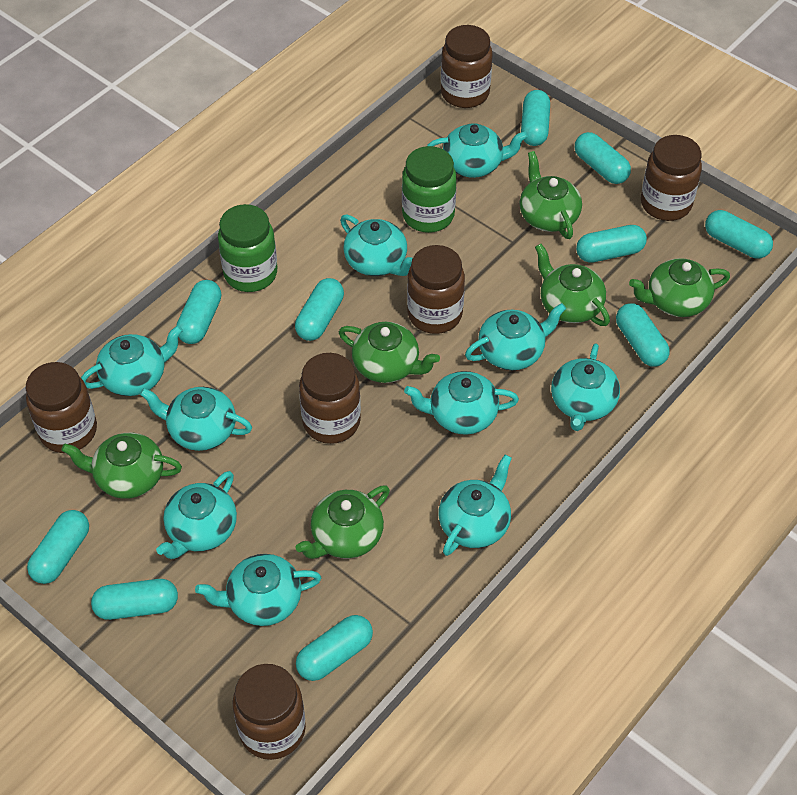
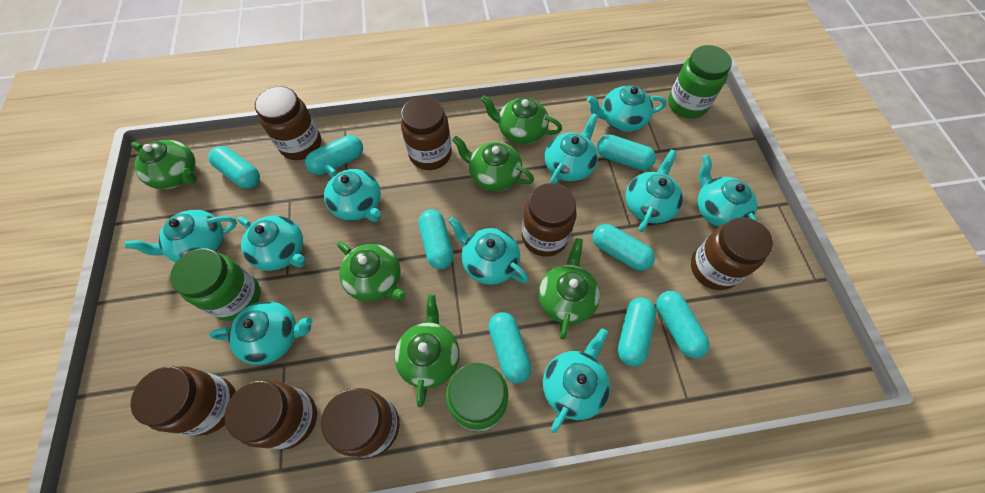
brown jar: 6 -> 7
green jar: 2 -> 3
turquoise capsule: 10 -> 8

